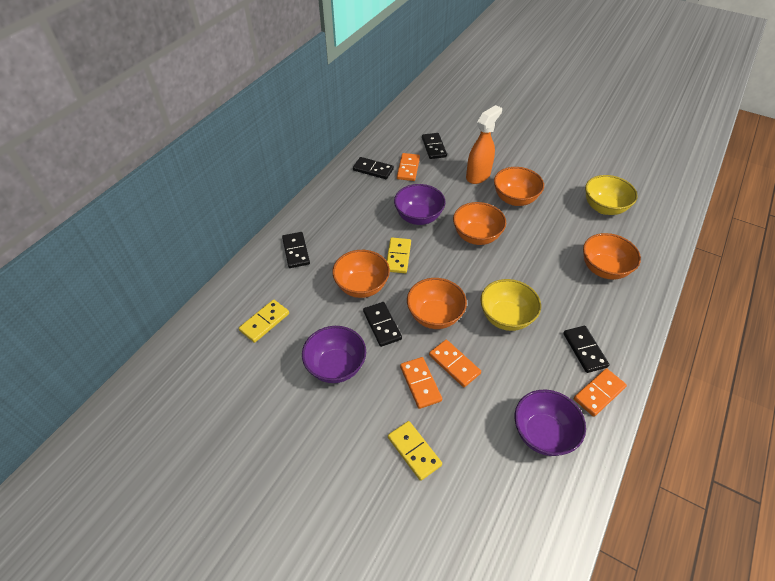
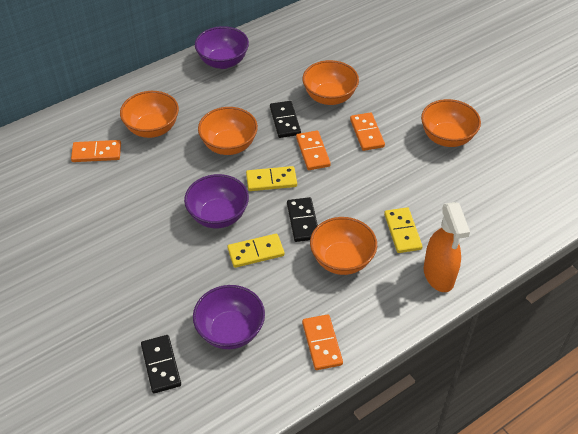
black domino: 5 -> 3
yellow bowl: 2 -> 0

